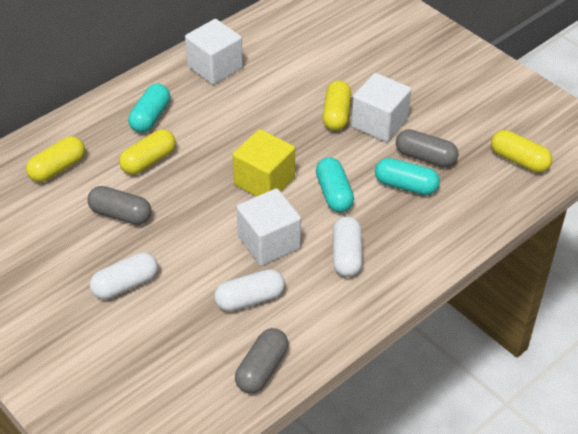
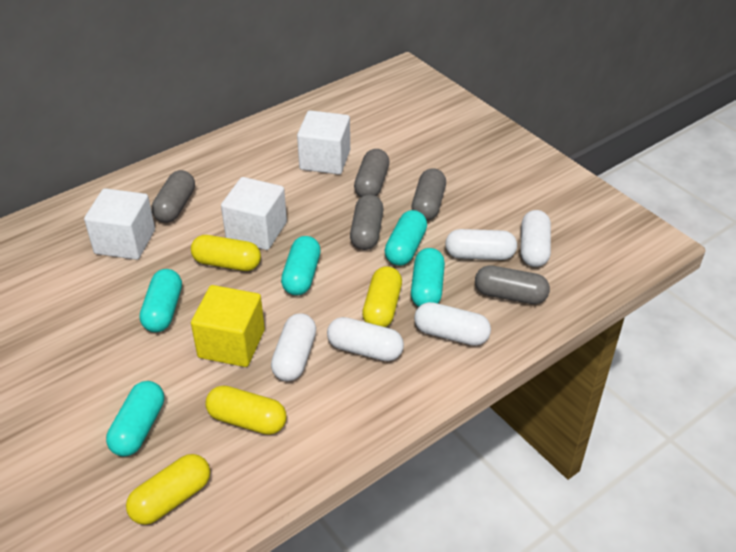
grey capsule: 3 -> 5
turquoise capsule: 3 -> 5
white capsule: 3 -> 5

